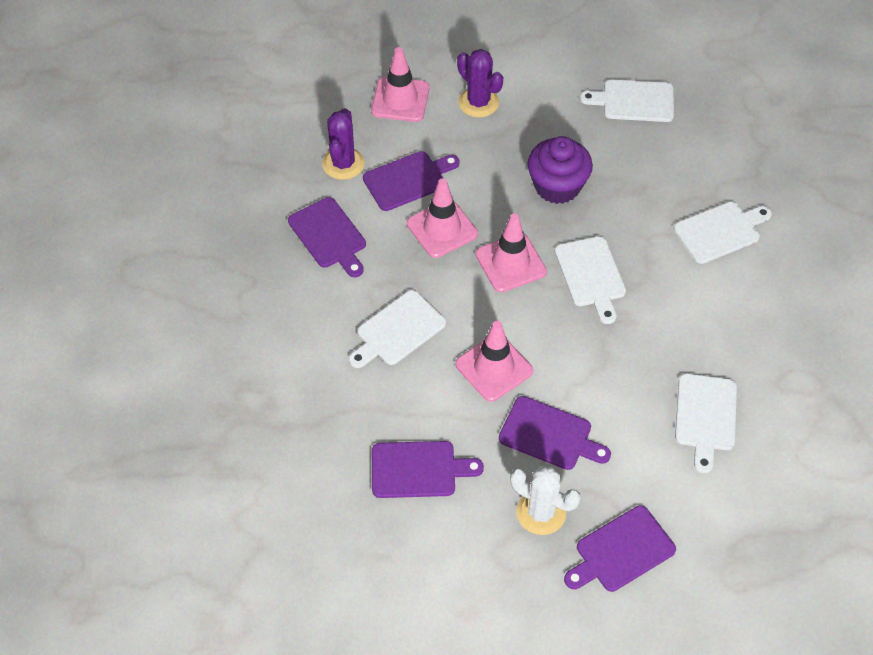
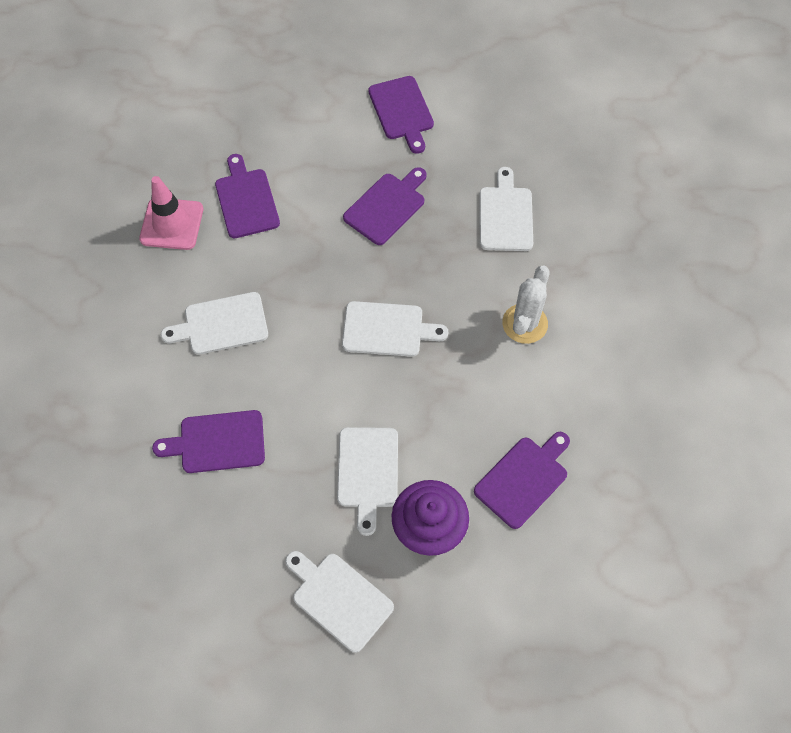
pink traffic cone: 4 -> 1
purple cactus: 2 -> 0

